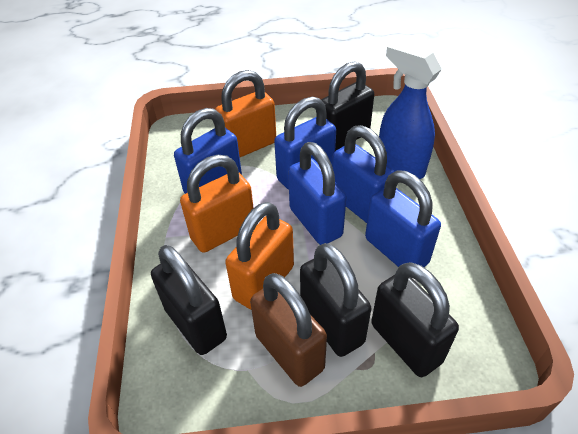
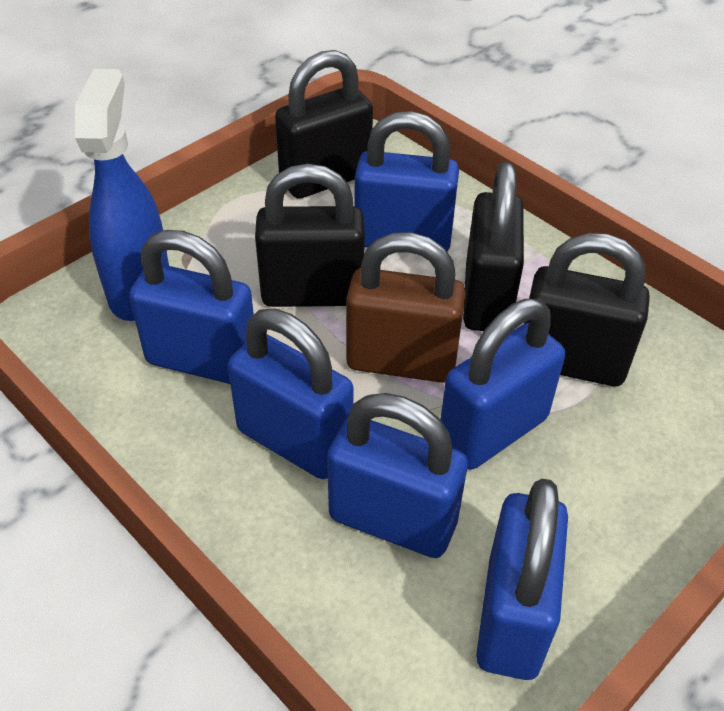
blue padlock: 5 -> 6
orange padlock: 3 -> 0

